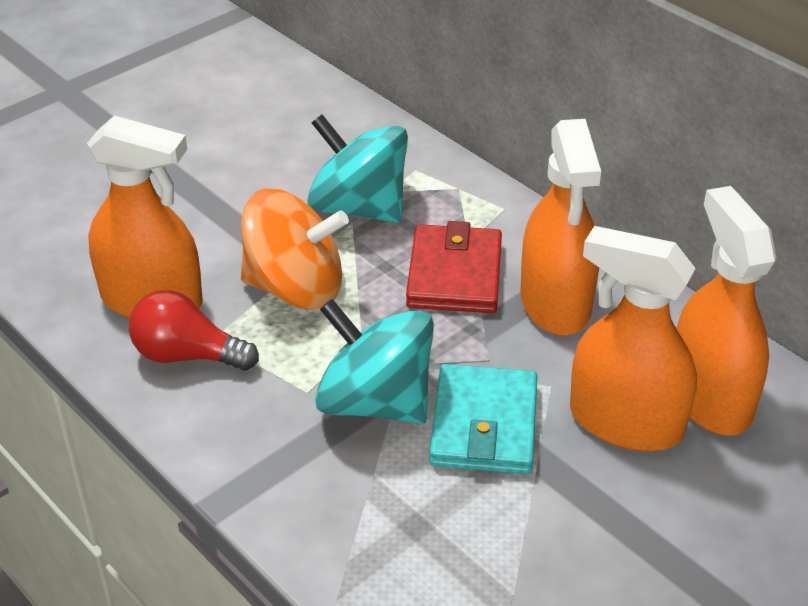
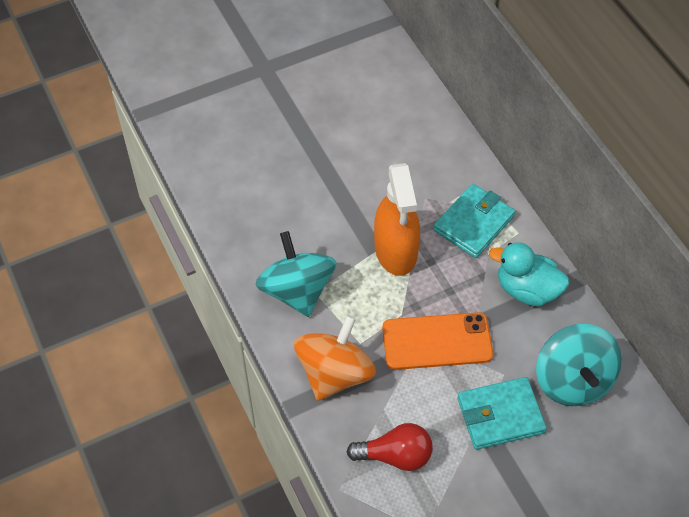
orange phone: 0 -> 1
orange spray bottle: 4 -> 1
red wallet: 1 -> 0
turquoise duck: 0 -> 1
turquoise wallet: 1 -> 2

